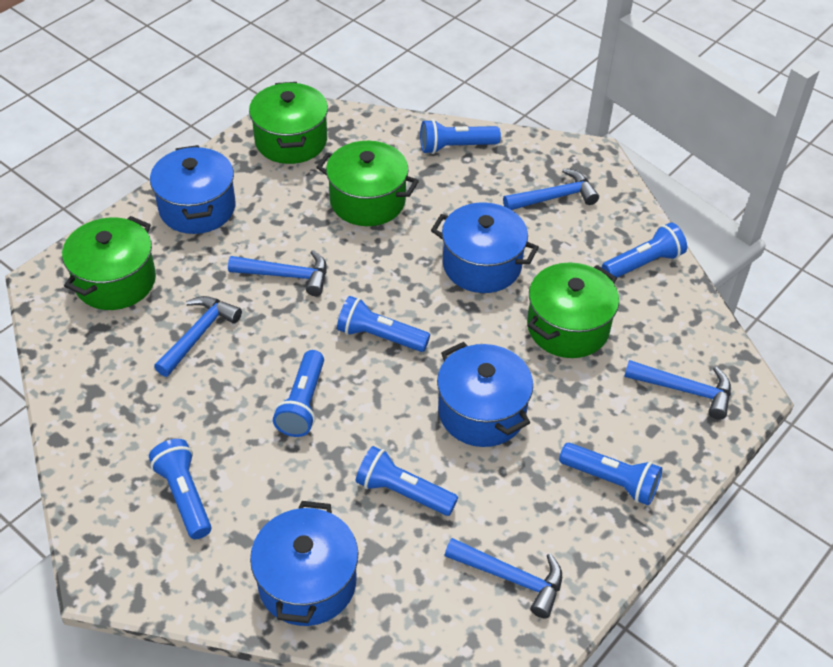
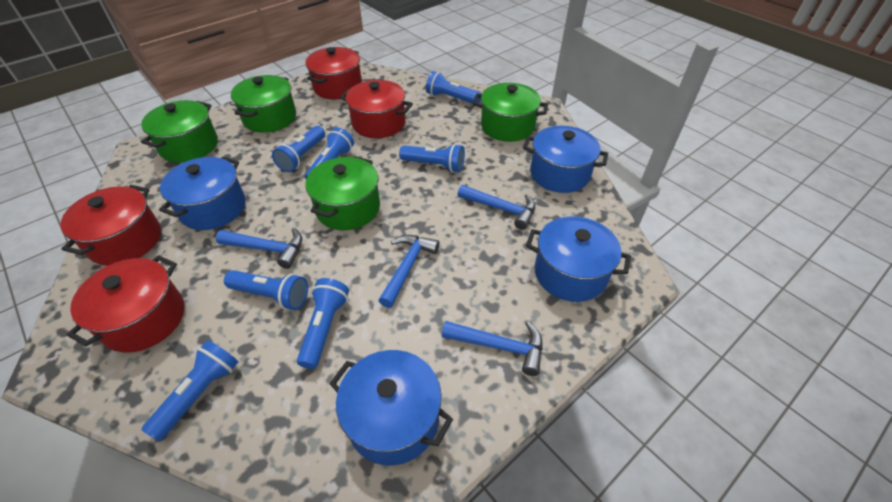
blue hammer: 5 -> 4
red pot: 0 -> 4

